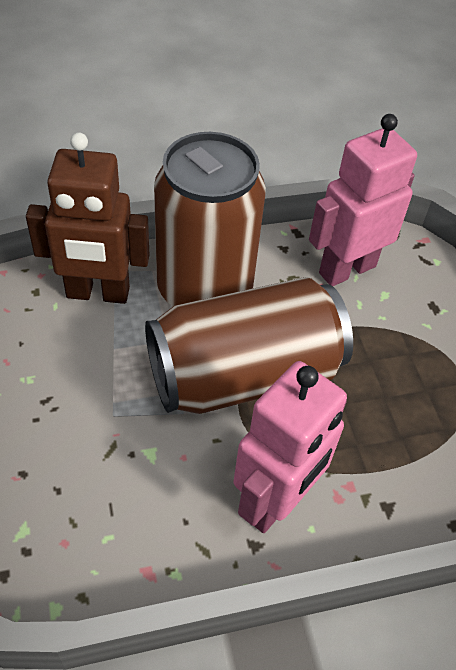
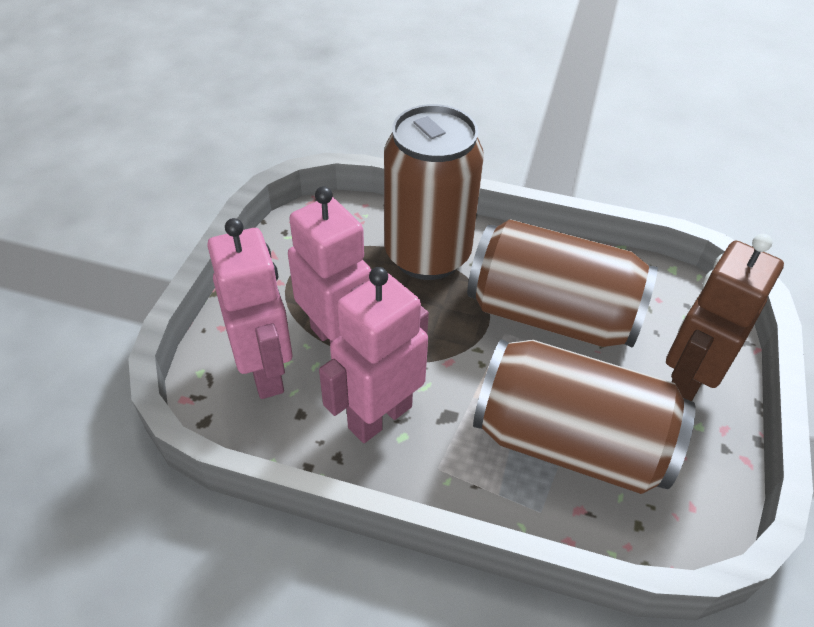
brown can: 2 -> 3
pink robot: 2 -> 3

